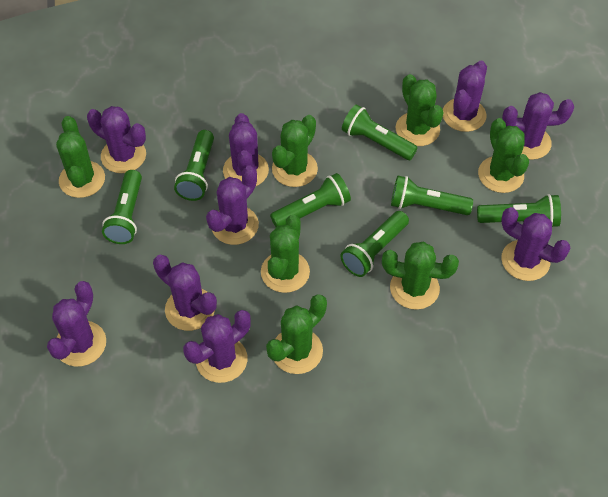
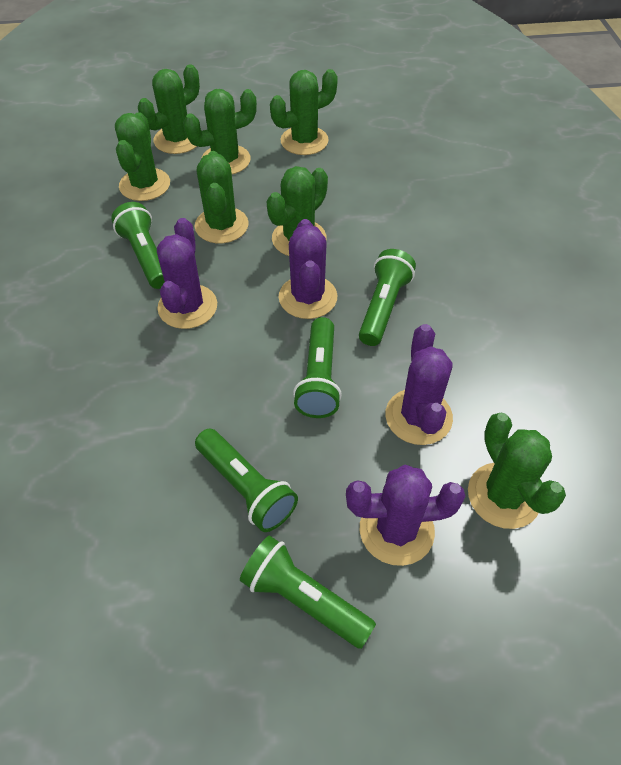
green flashlight: 7 -> 5
purple cactus: 9 -> 4

